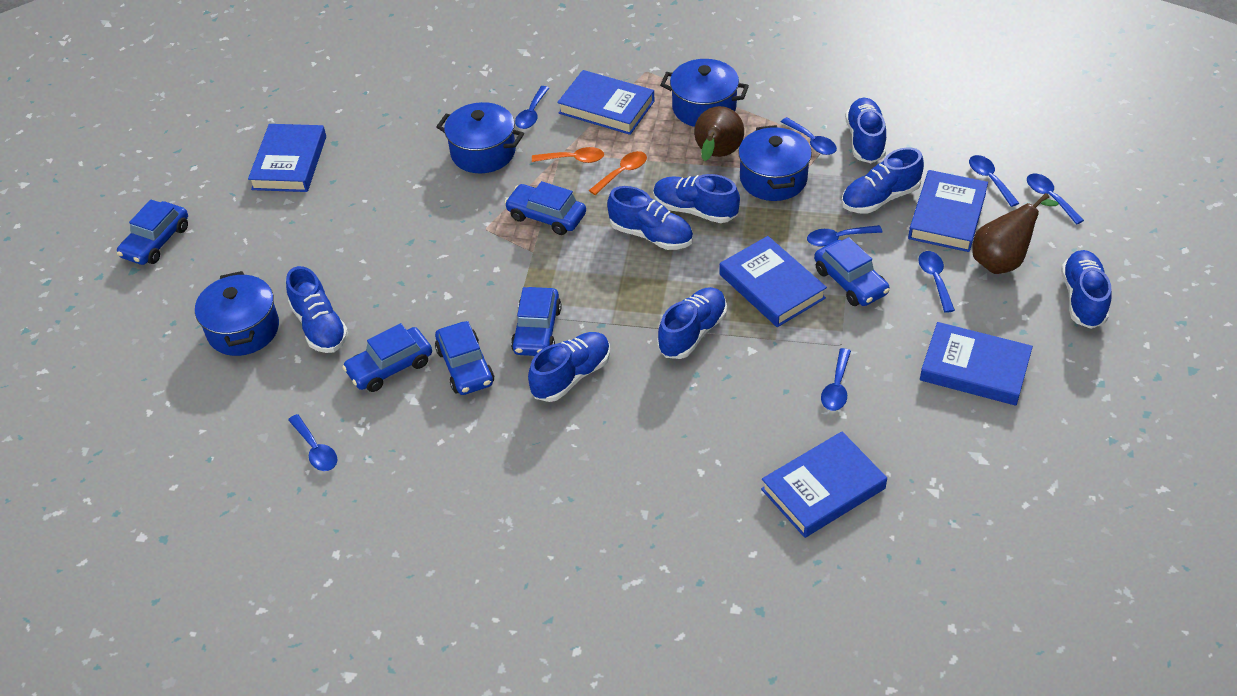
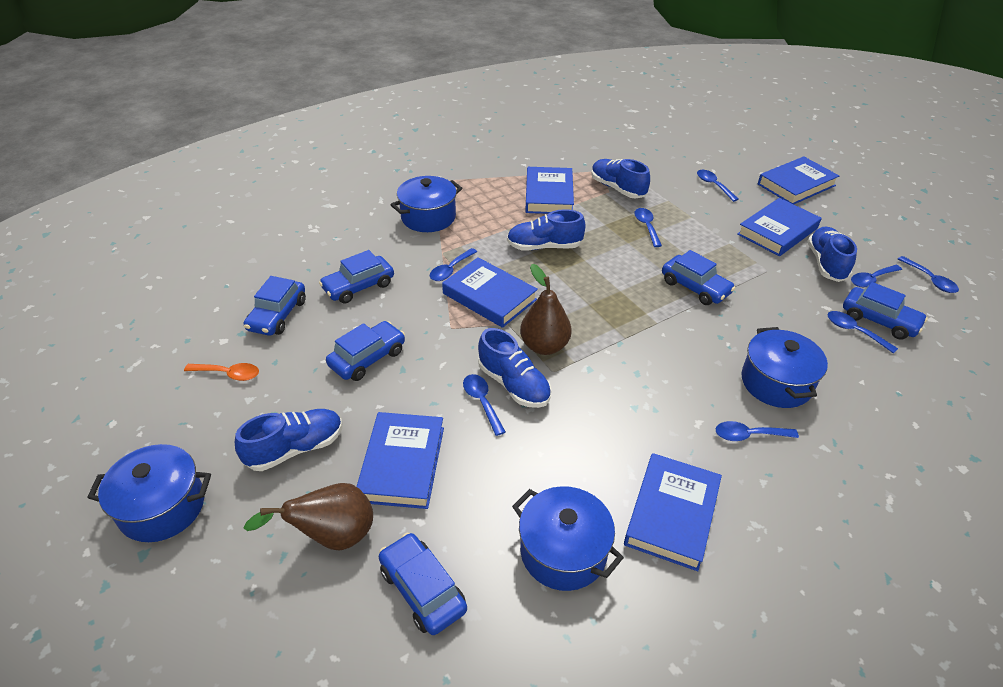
blue shoe: 8 -> 5
orange spoon: 2 -> 1

